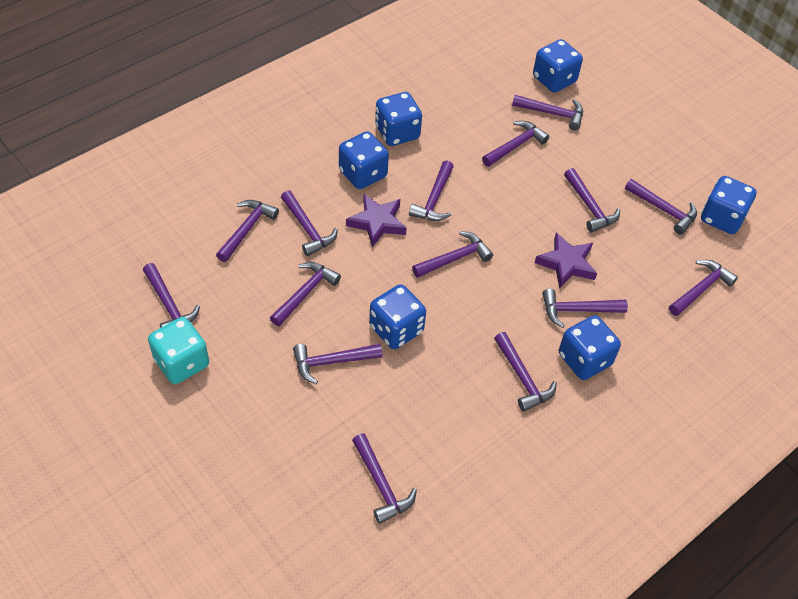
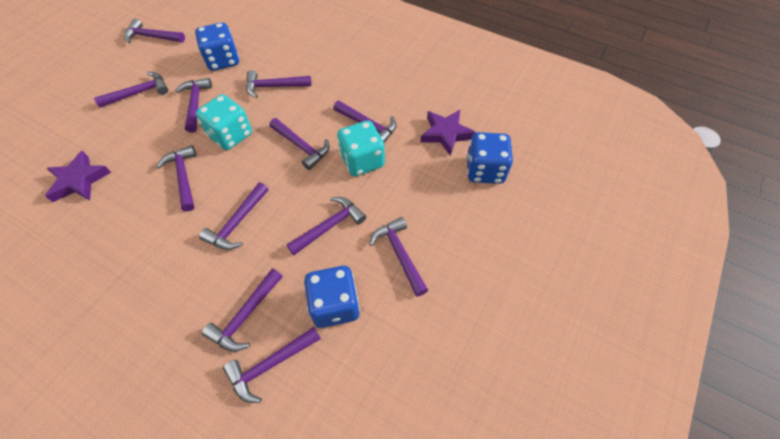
blue dice: 6 -> 3
purple hammer: 15 -> 12
turquoise dice: 1 -> 2

